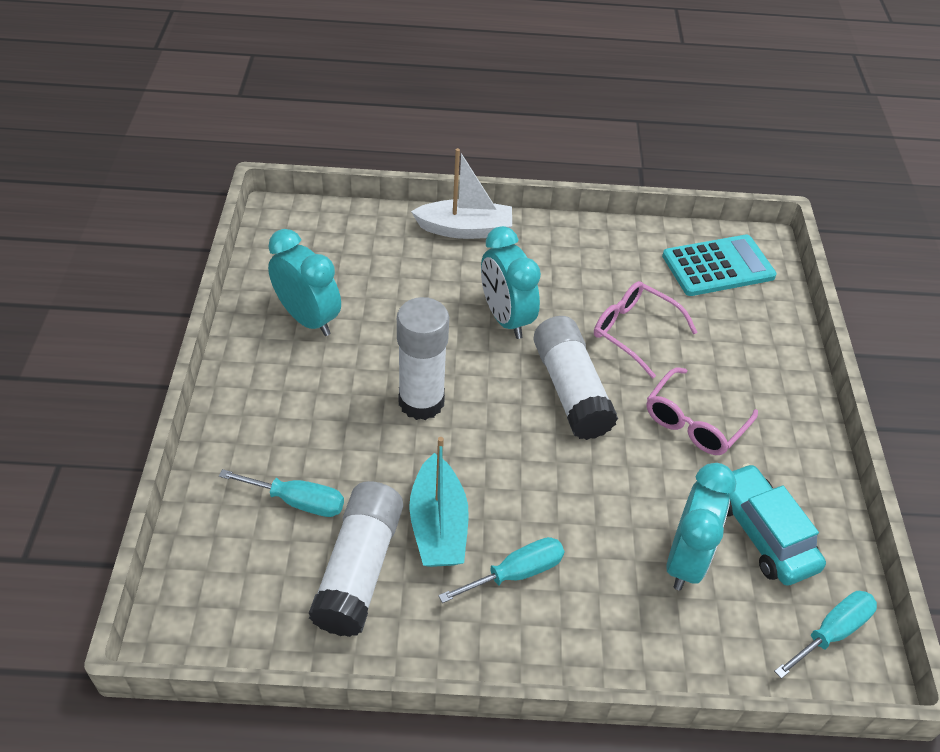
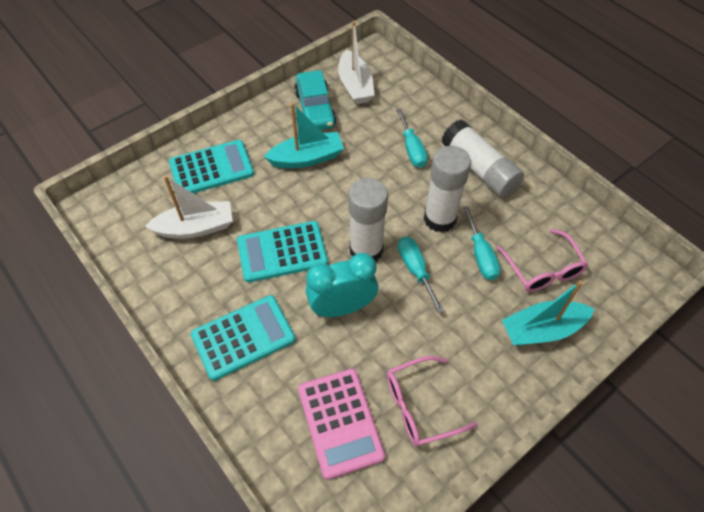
pink calculator: 0 -> 1
turquoise boat: 1 -> 2
turquoise calculator: 1 -> 3
turquoise clock: 3 -> 1
white boat: 1 -> 2

